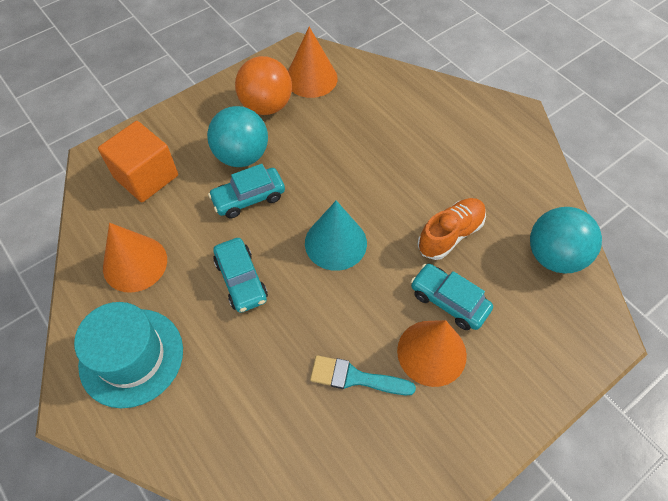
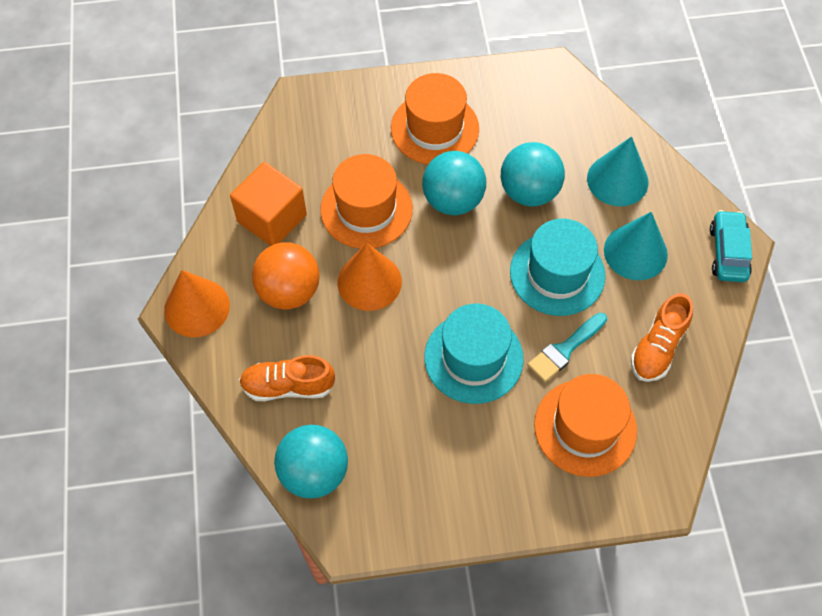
orange cone: 3 -> 2
orange hat: 0 -> 3
orange shoe: 1 -> 2
turquoise ball: 2 -> 3
turquoise car: 3 -> 1
turquoise cone: 1 -> 2
turquoise hat: 1 -> 2

